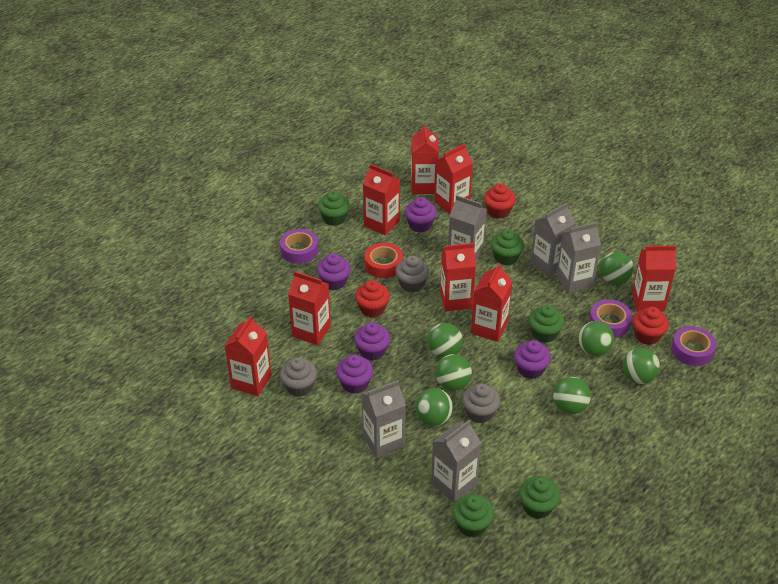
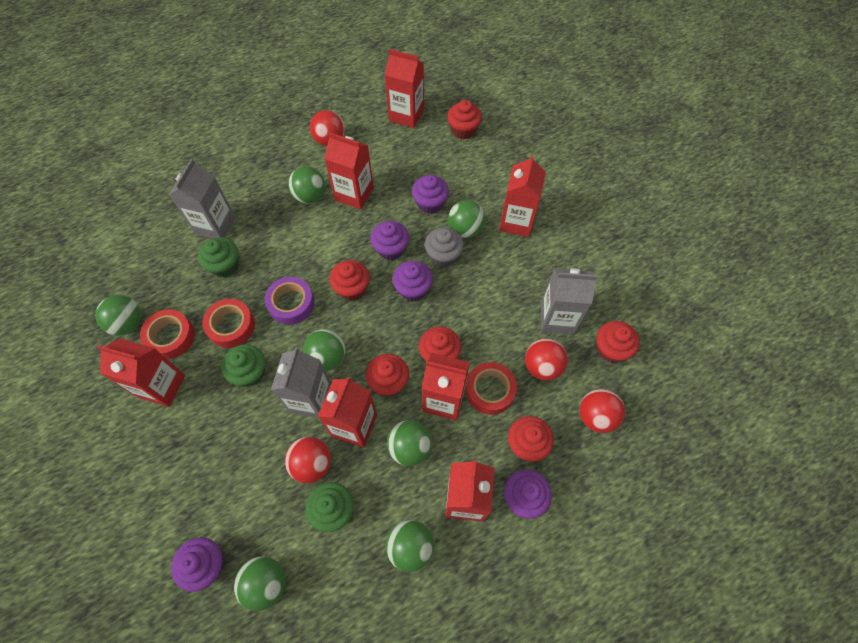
green cupcake: 5 -> 3
grey carton: 5 -> 3
grey cupcake: 3 -> 1
purple tape: 3 -> 1
red ball: 0 -> 4
red carton: 8 -> 7
red cupcake: 3 -> 6
red tape: 1 -> 3

